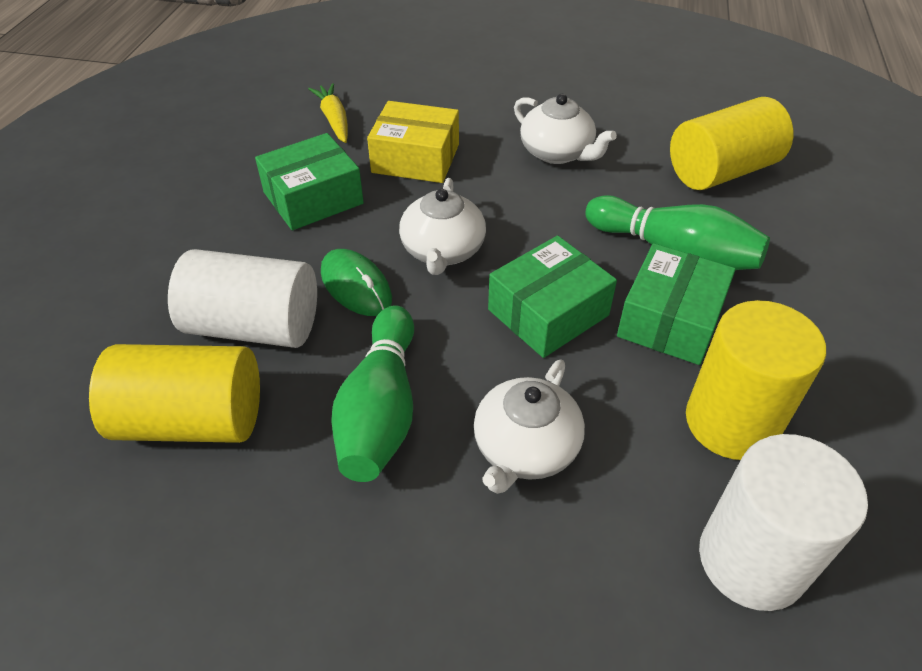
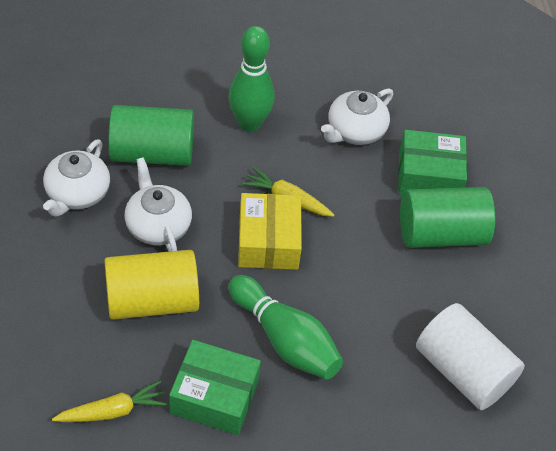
green box: 3 -> 2
green cylinder: 0 -> 2
green mouse: 1 -> 0
white cylinder: 2 -> 1
yellow carrot: 1 -> 2
yellow cylinder: 3 -> 1

